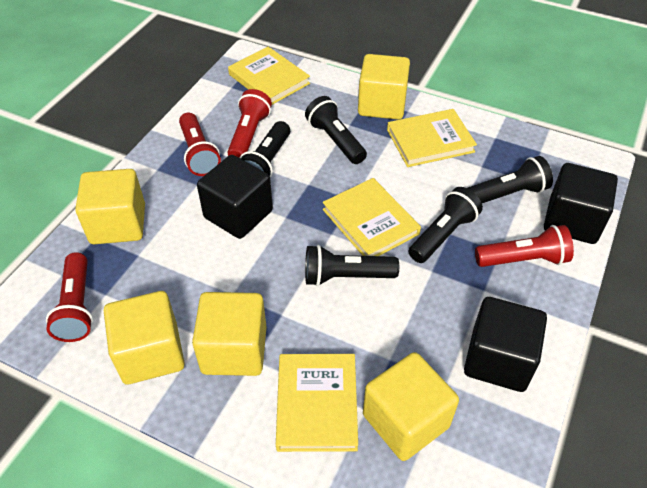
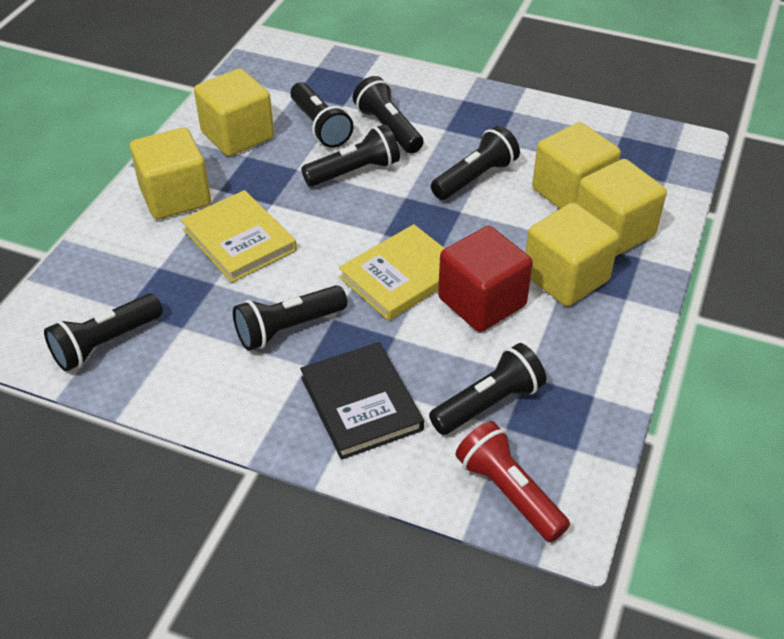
black book: 0 -> 1
black cube: 3 -> 0
black flashlight: 5 -> 7
red cube: 0 -> 1
red flashlight: 4 -> 1
yellow book: 4 -> 2

